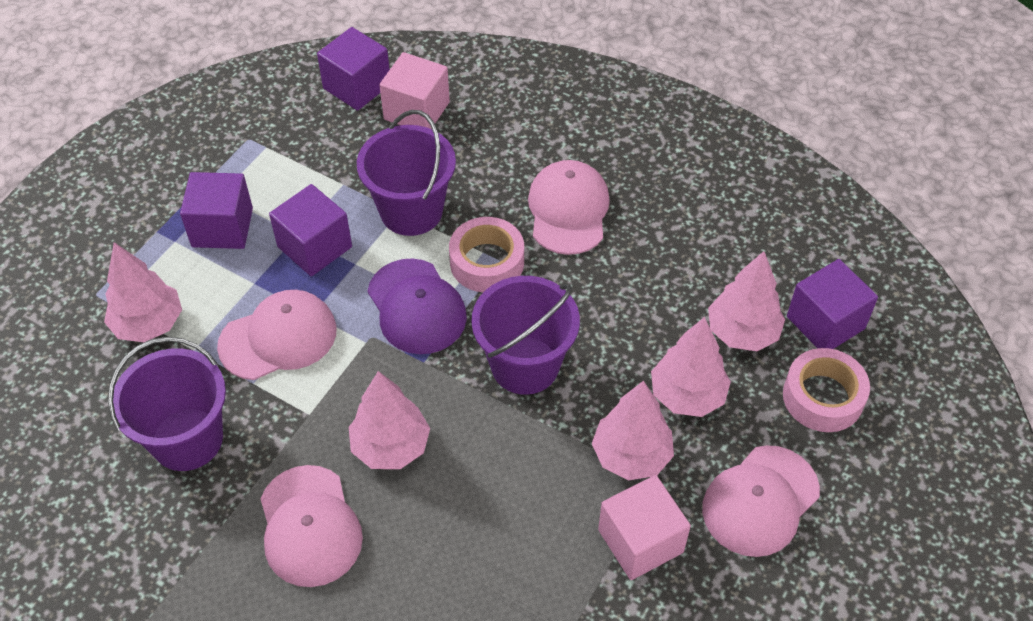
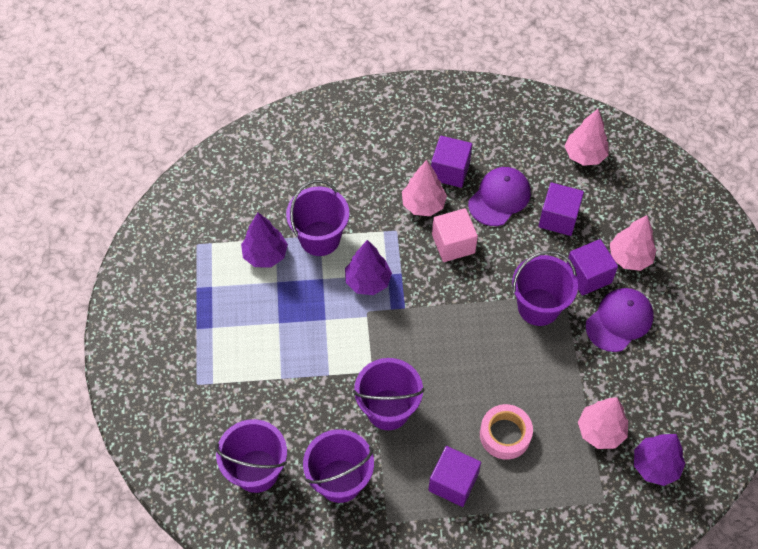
pink cap: 4 -> 0
pink cube: 2 -> 1
pink tape: 2 -> 1
pink tree: 5 -> 4
purple bucket: 3 -> 5
purple cap: 1 -> 2
purple tree: 0 -> 3

